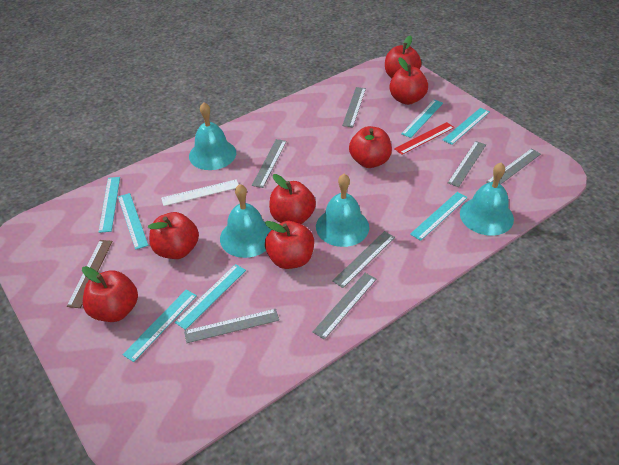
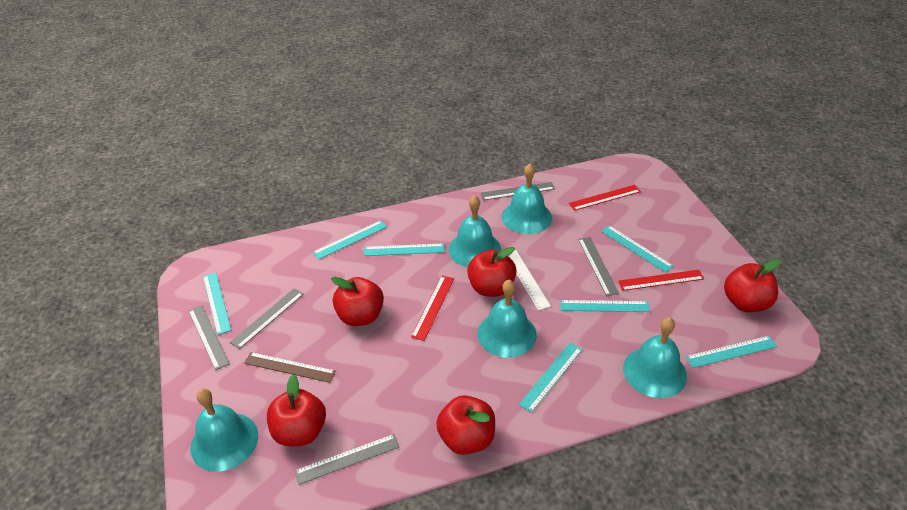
grey ruler: 7 -> 5
red apple: 7 -> 5
red ruler: 1 -> 3
turquoise bell: 4 -> 5

